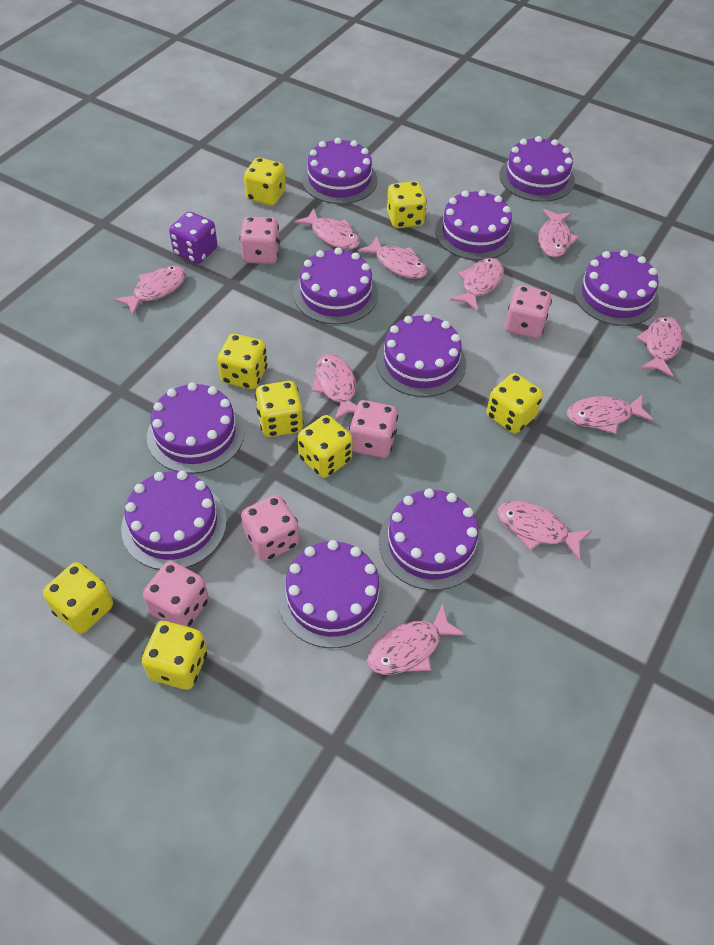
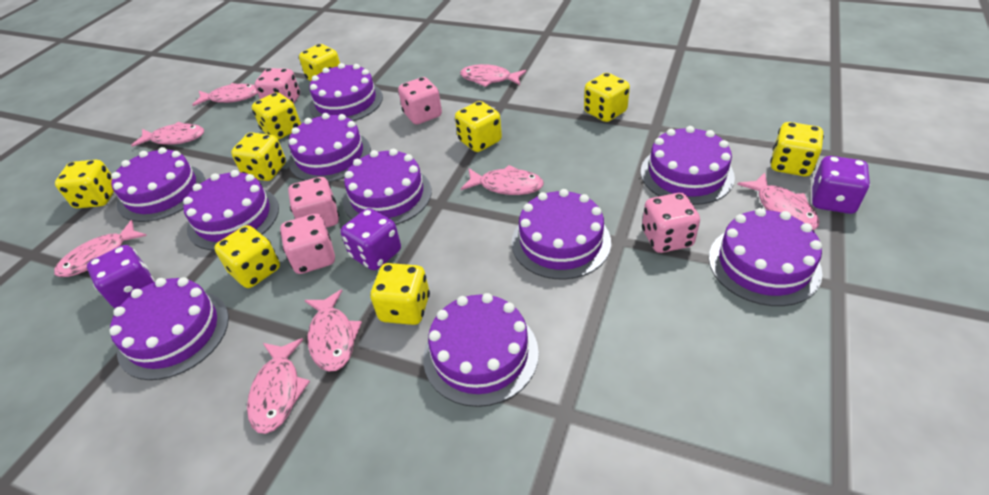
pink fish: 10 -> 8
purple dice: 1 -> 3
yellow dice: 8 -> 9

